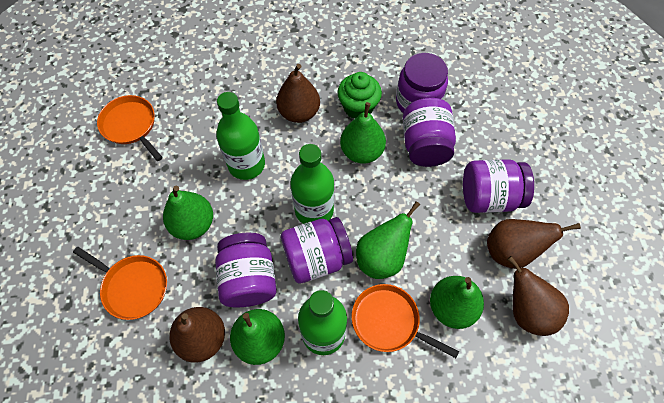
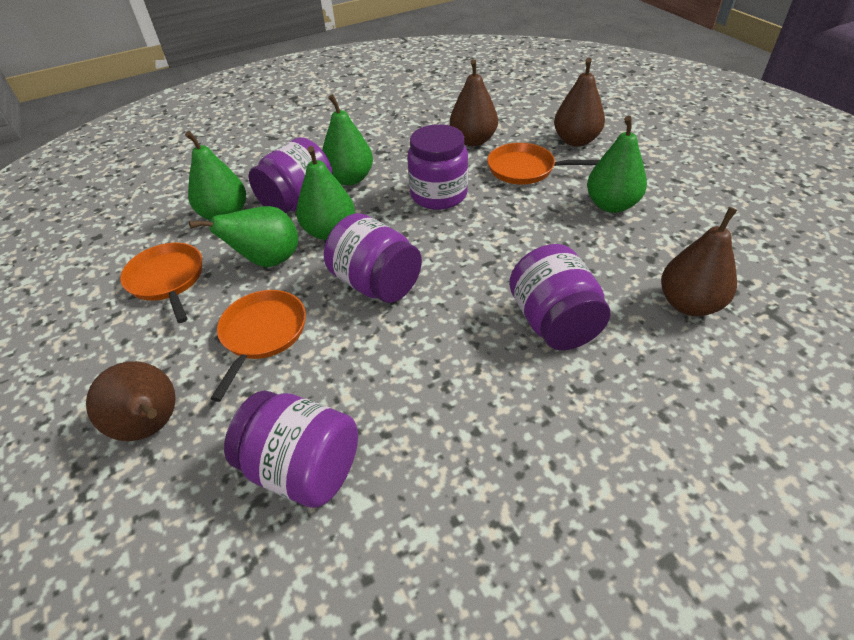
green bottle: 3 -> 0
green cupcake: 1 -> 0

